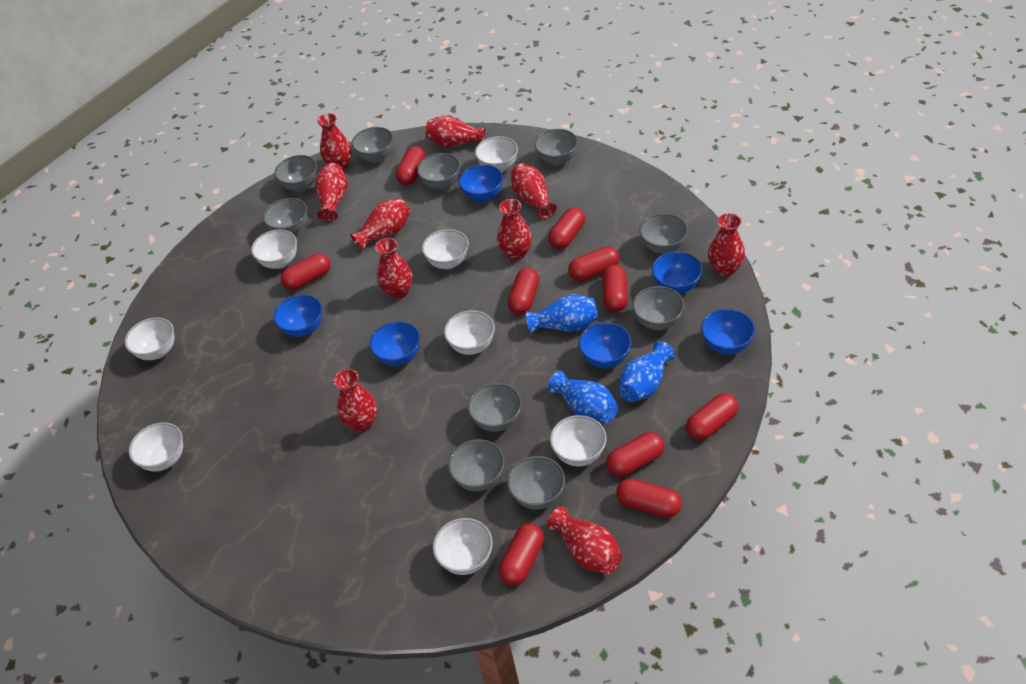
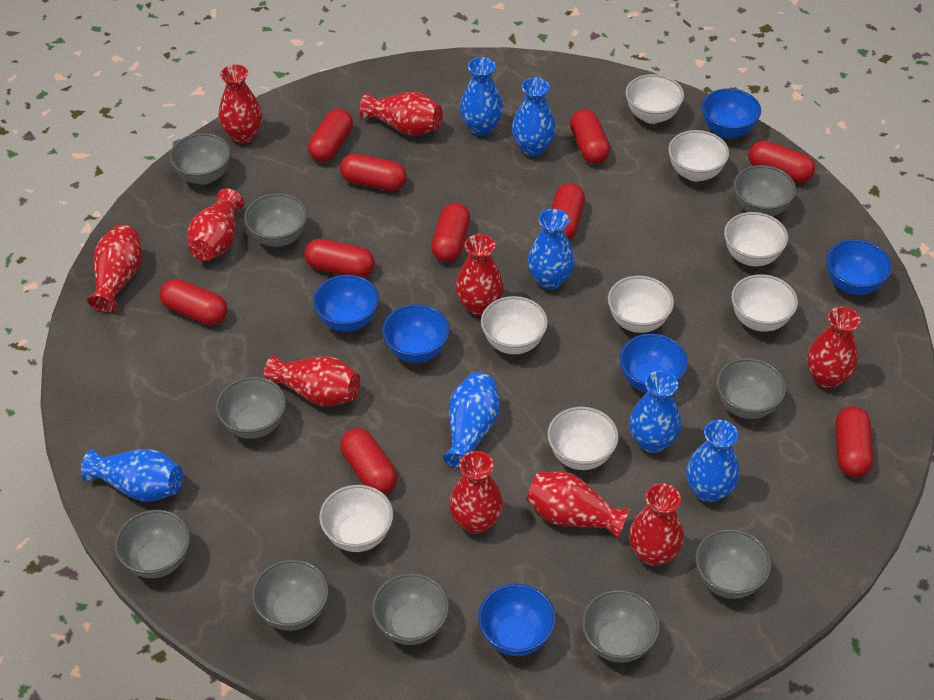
blue vase: 3 -> 7

